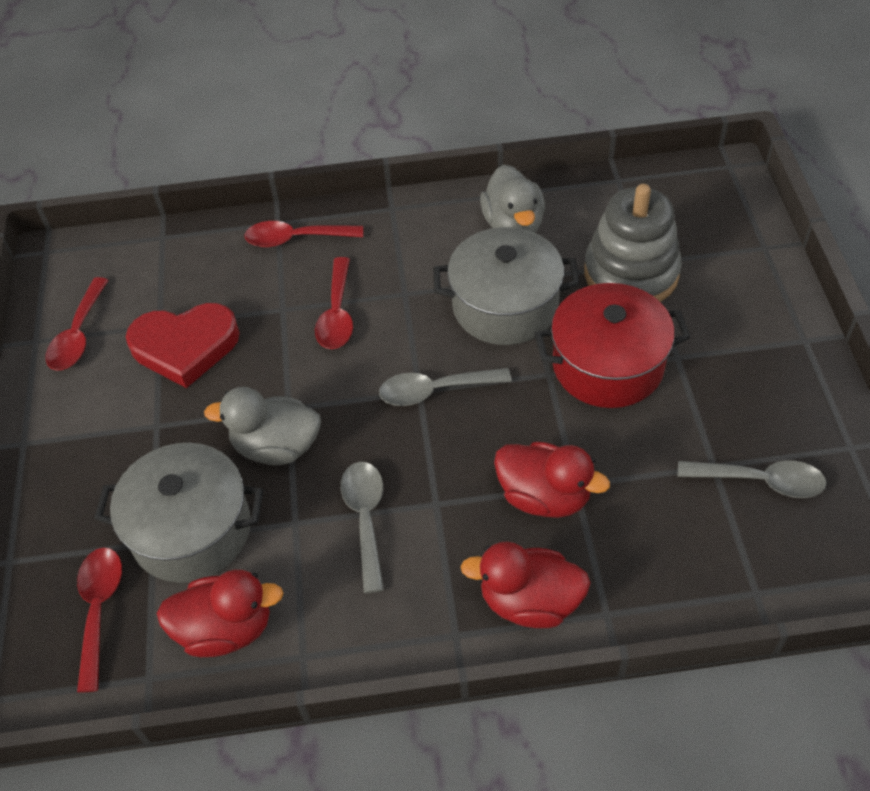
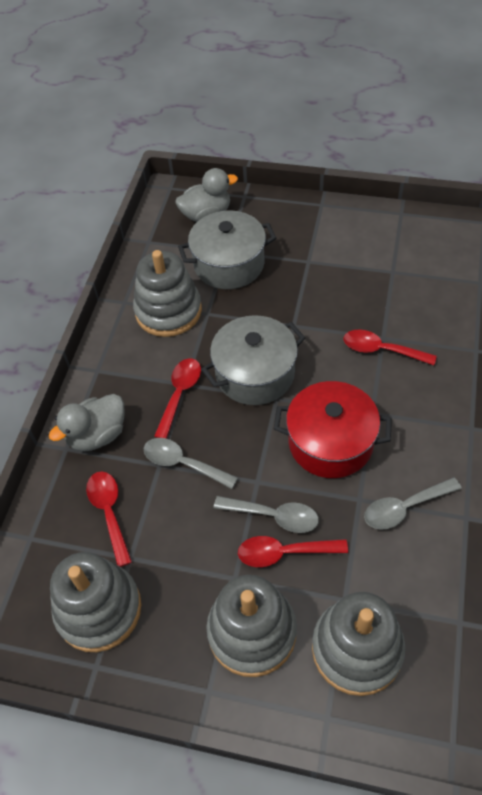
grey stacking toy: 1 -> 4
red duck: 3 -> 0
red heart: 1 -> 0

